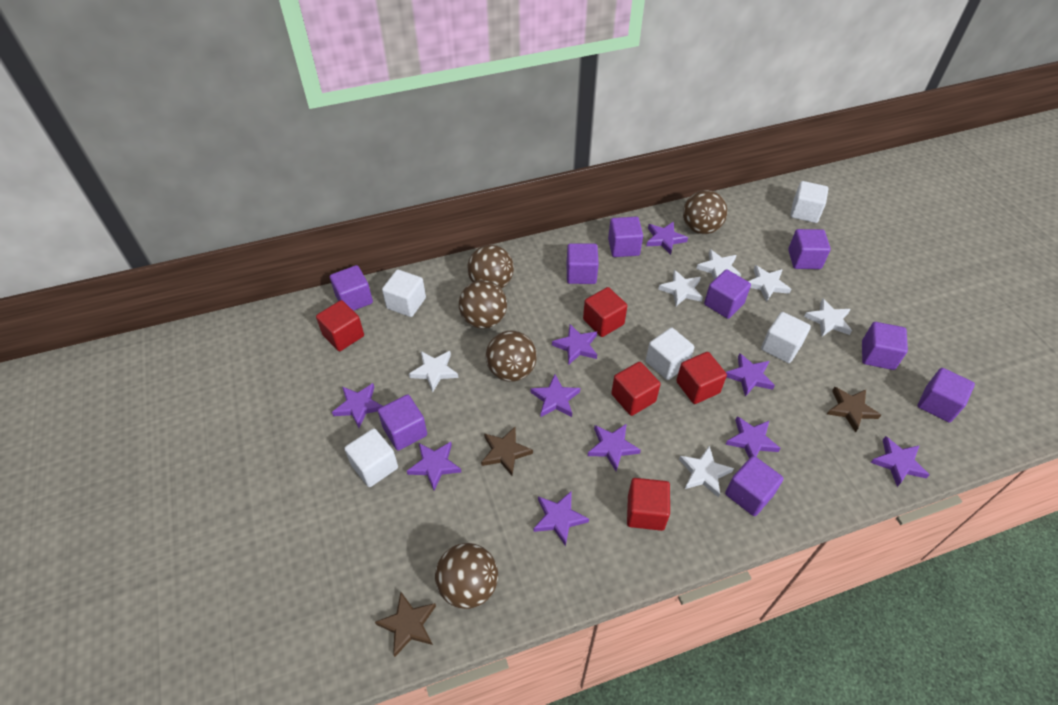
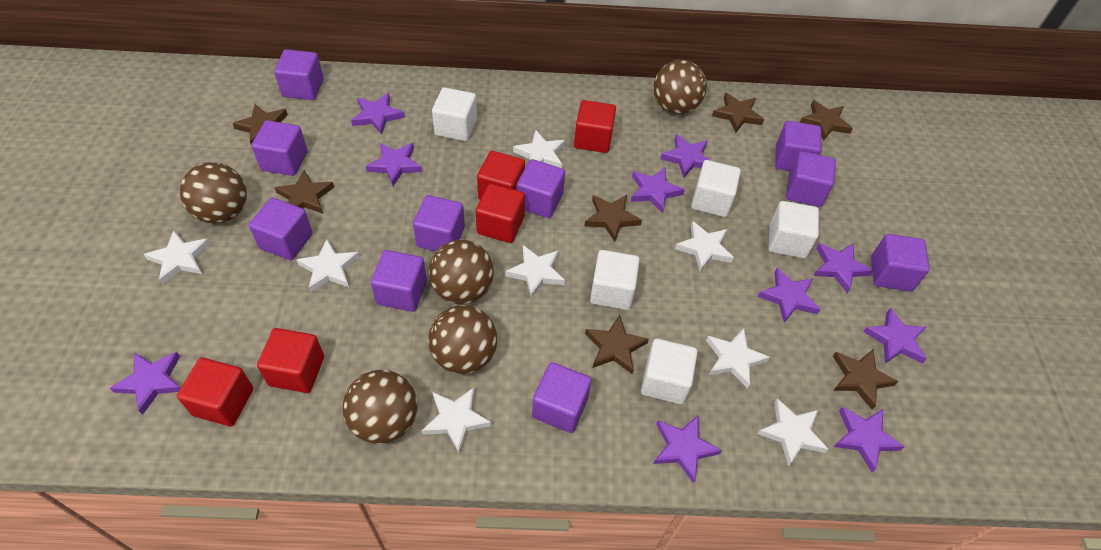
brown star: 3 -> 7
purple cube: 9 -> 10
white star: 6 -> 8

